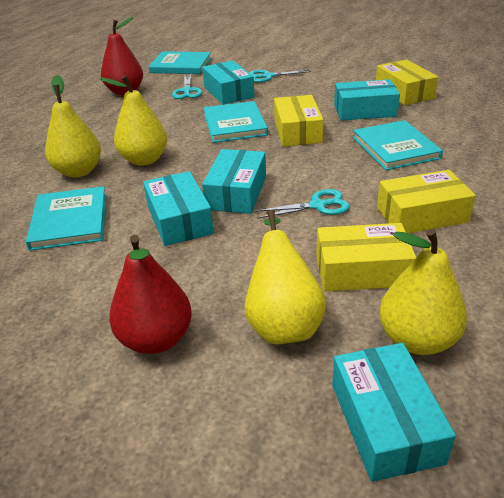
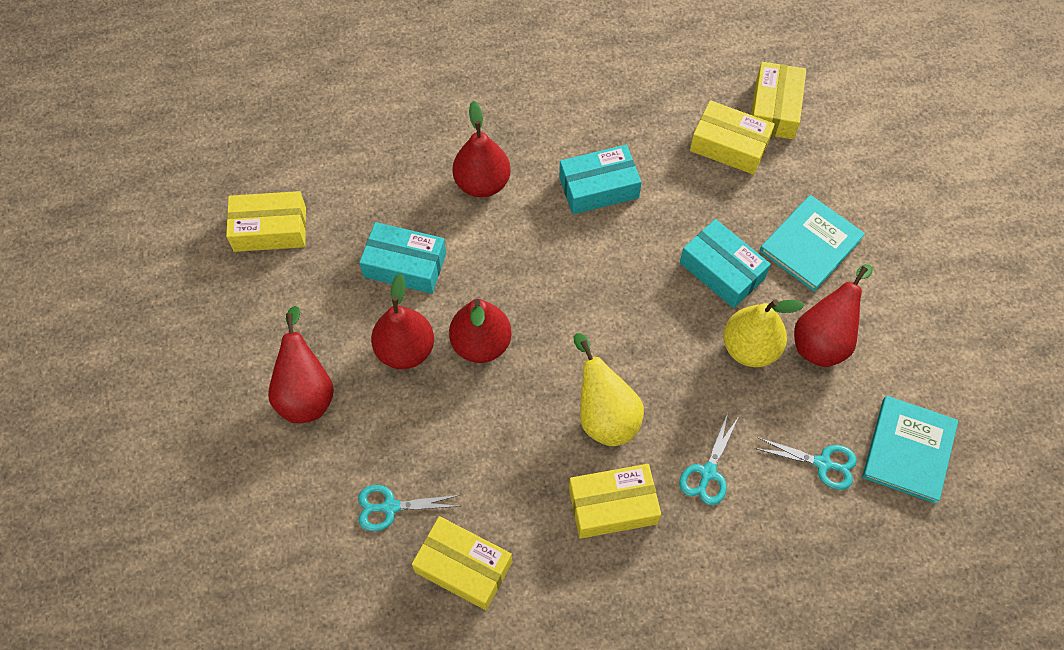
red pear: 2 -> 5
turquoise book: 4 -> 2
turquoise box: 5 -> 3
yellow box: 4 -> 5
yellow pear: 4 -> 2

